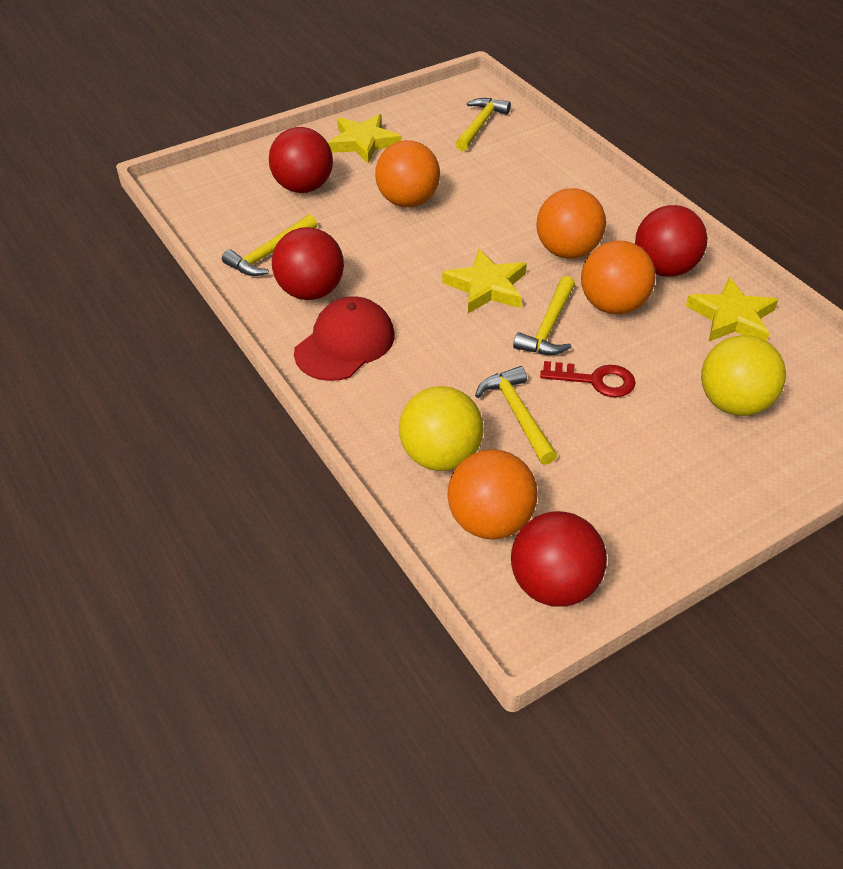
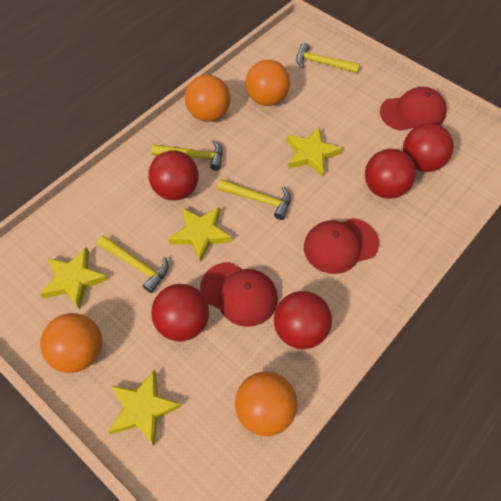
red ball: 4 -> 5
red cap: 1 -> 3
red key: 1 -> 0
yellow ball: 2 -> 0
yellow star: 3 -> 4

